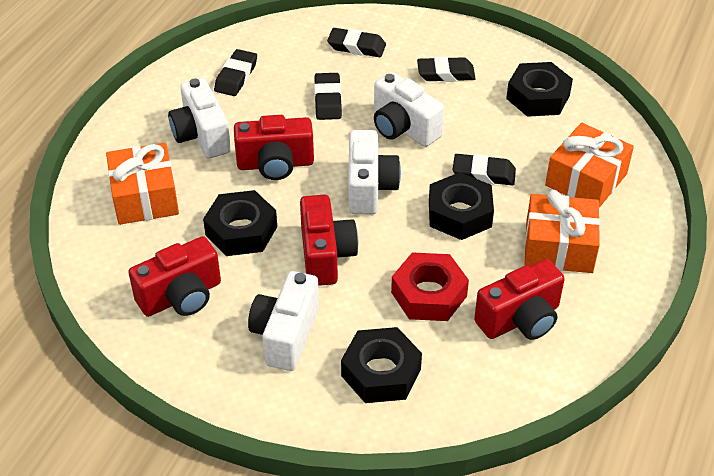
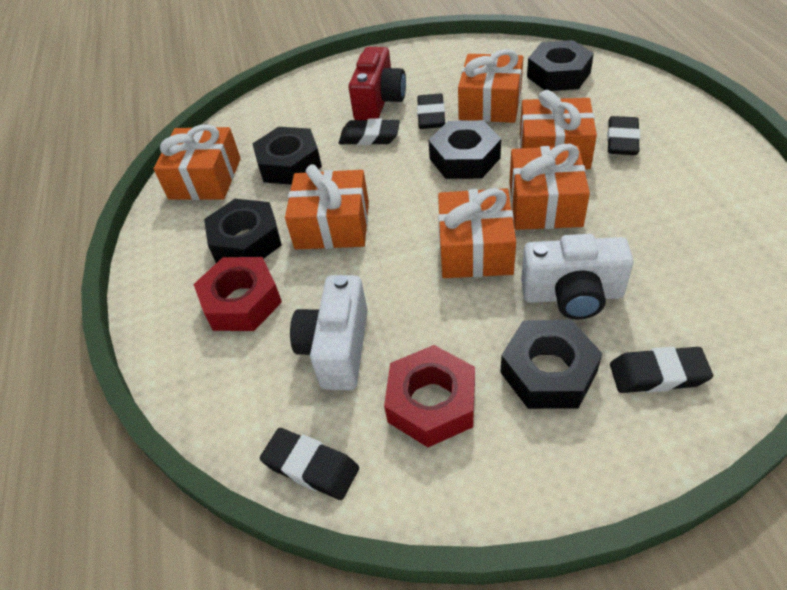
black nut: 4 -> 5
orange gift: 3 -> 6
red camera: 4 -> 1
red nut: 1 -> 2
white camera: 4 -> 2

